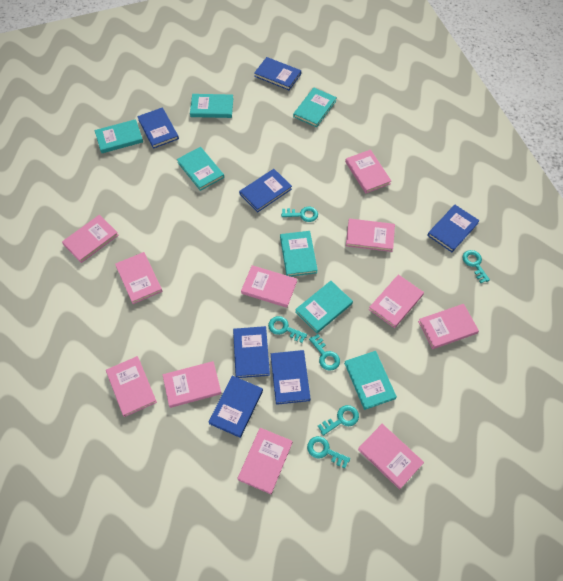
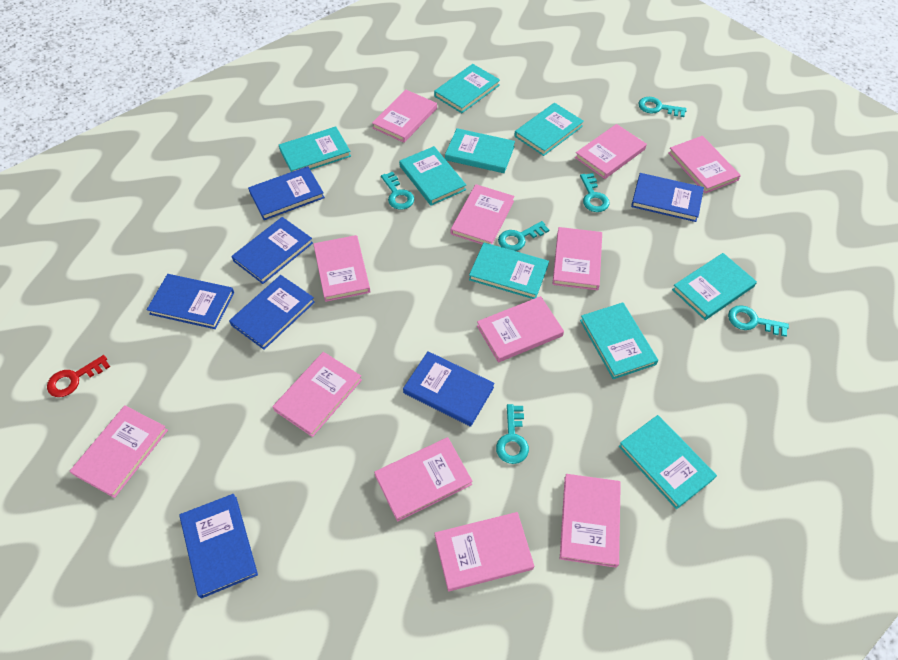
pink book: 11 -> 12
red key: 0 -> 1
turquoise book: 7 -> 9

